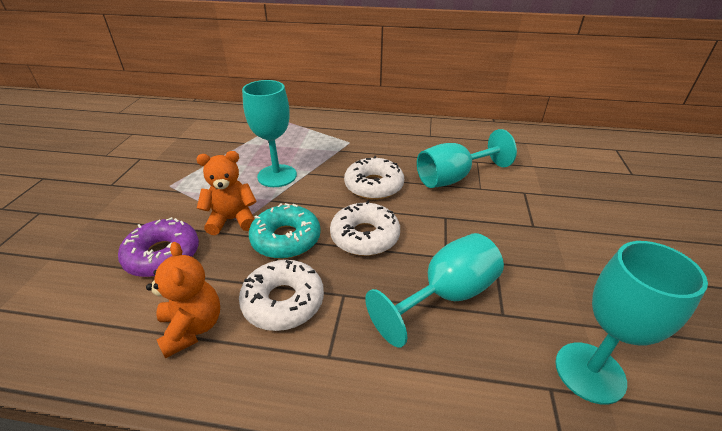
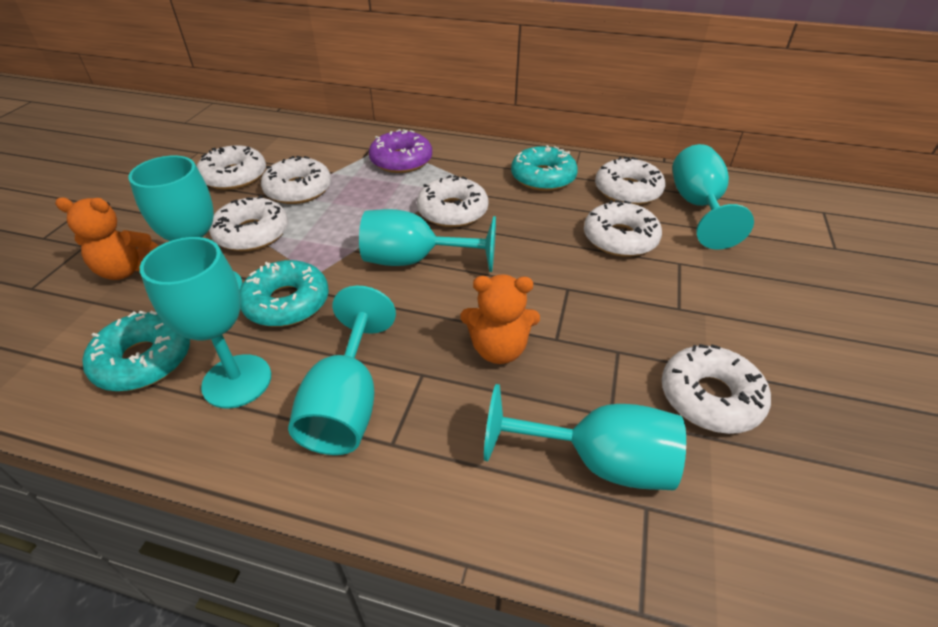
turquoise donut: 1 -> 3
turquoise goblet: 4 -> 6
white donut: 3 -> 7

